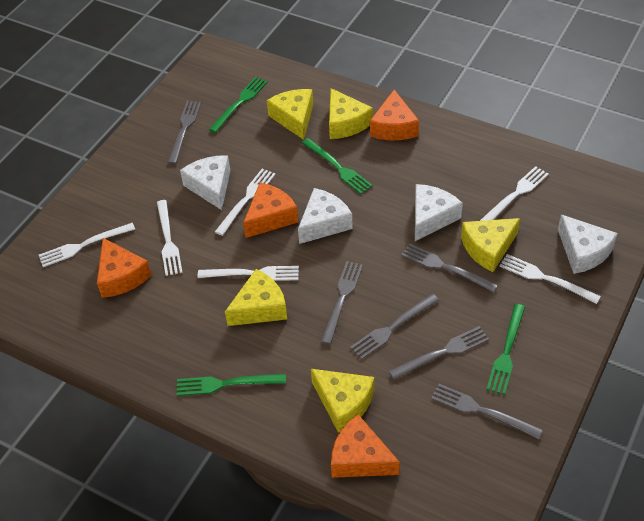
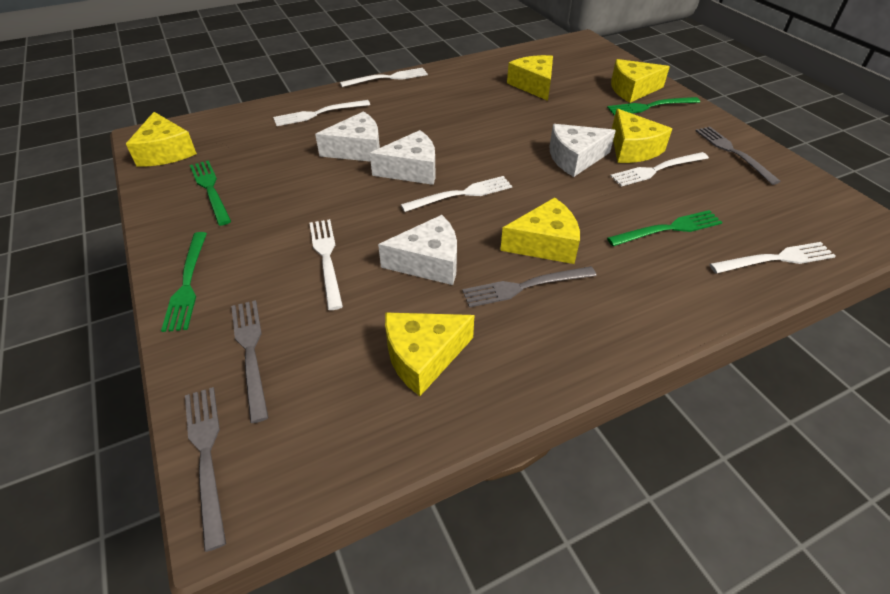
grey fork: 6 -> 4
orange cheese: 4 -> 0
yellow cheese: 5 -> 6

